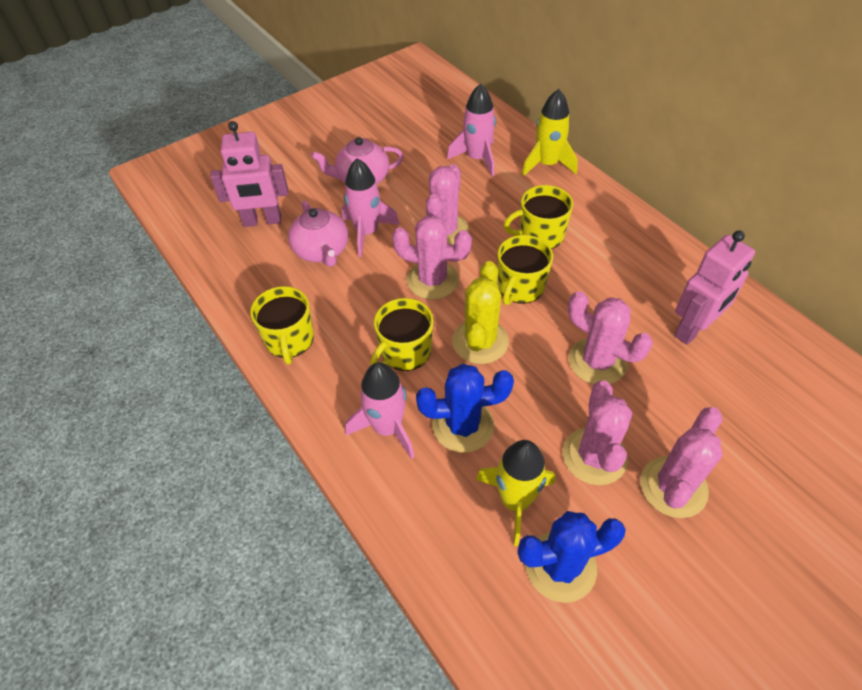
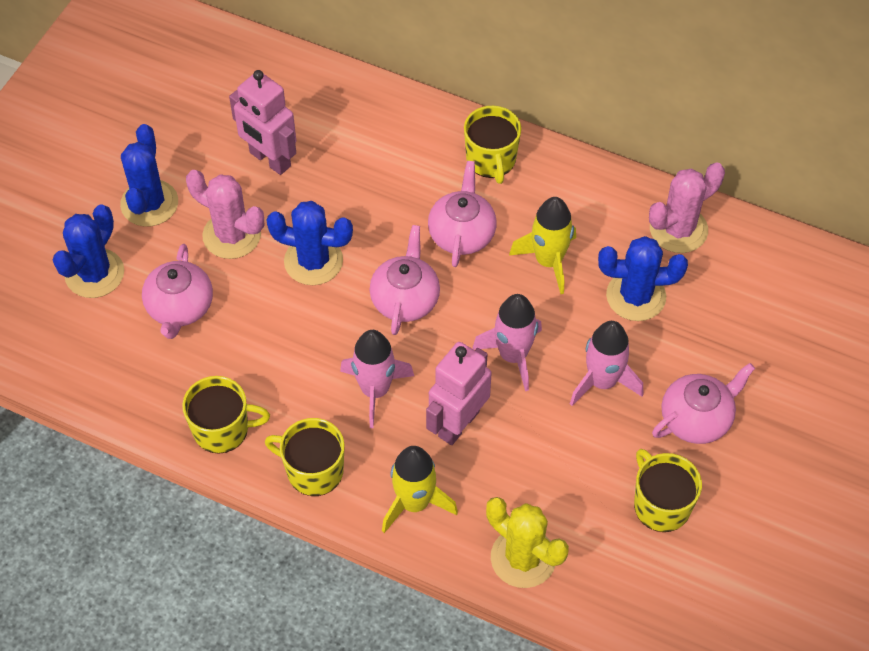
blue cactus: 2 -> 4
pink cactus: 5 -> 2
pink teapot: 2 -> 4

